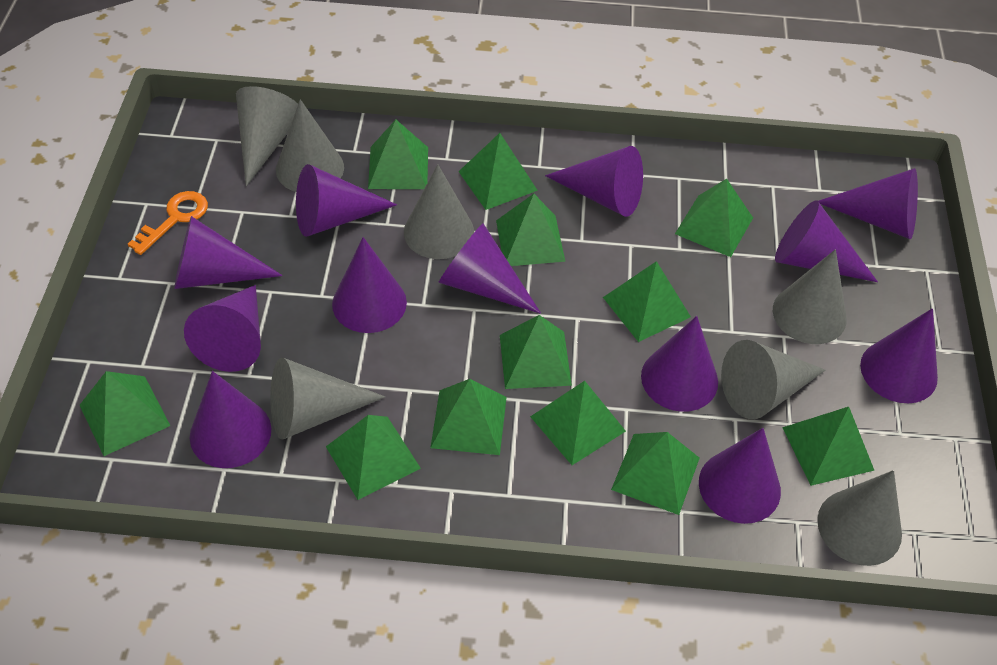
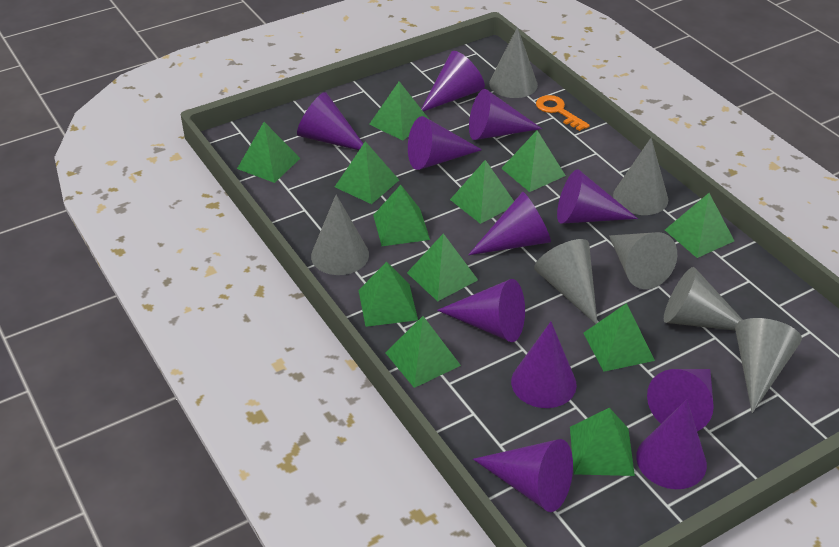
purple cone: 12 -> 11

